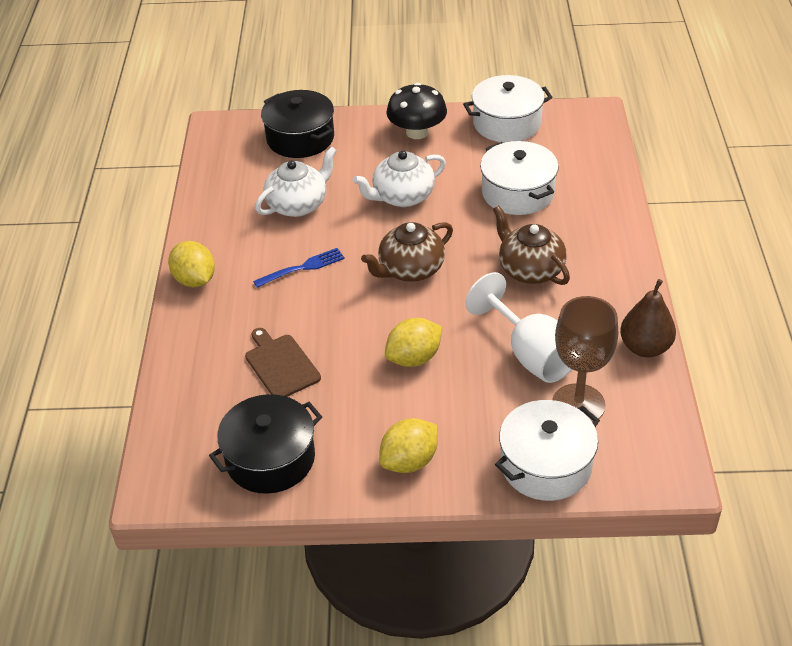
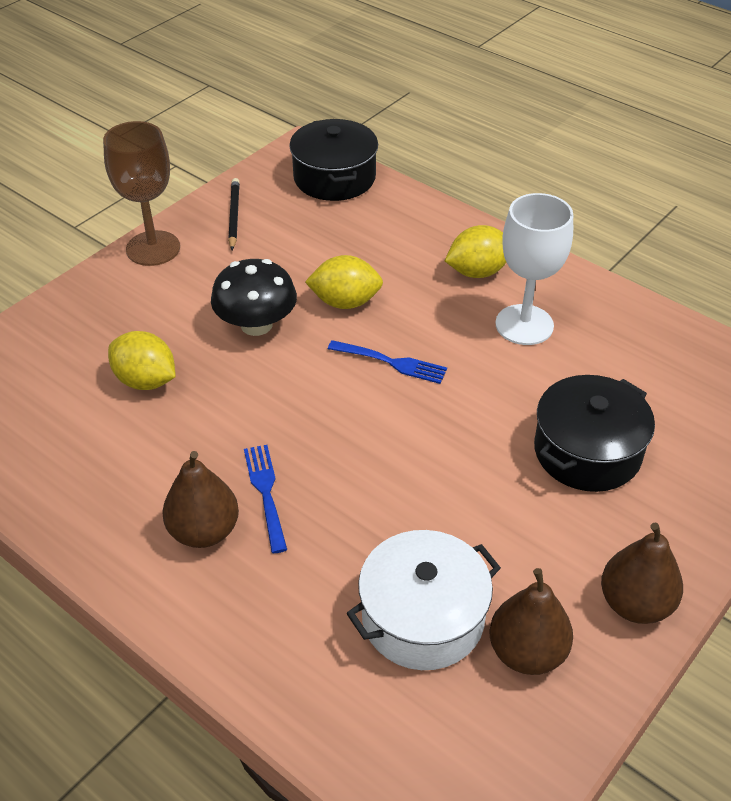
black pencil: 0 -> 1
blue fork: 1 -> 2
brown cutting board: 1 -> 0
brown pear: 1 -> 3
brown teapot: 2 -> 0
white pot: 3 -> 1
white teapot: 2 -> 0

